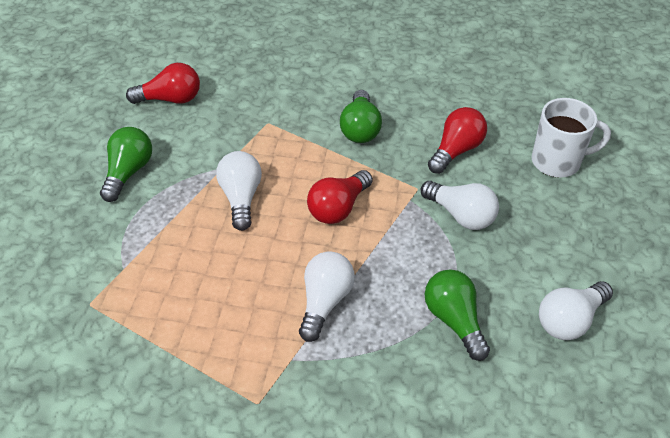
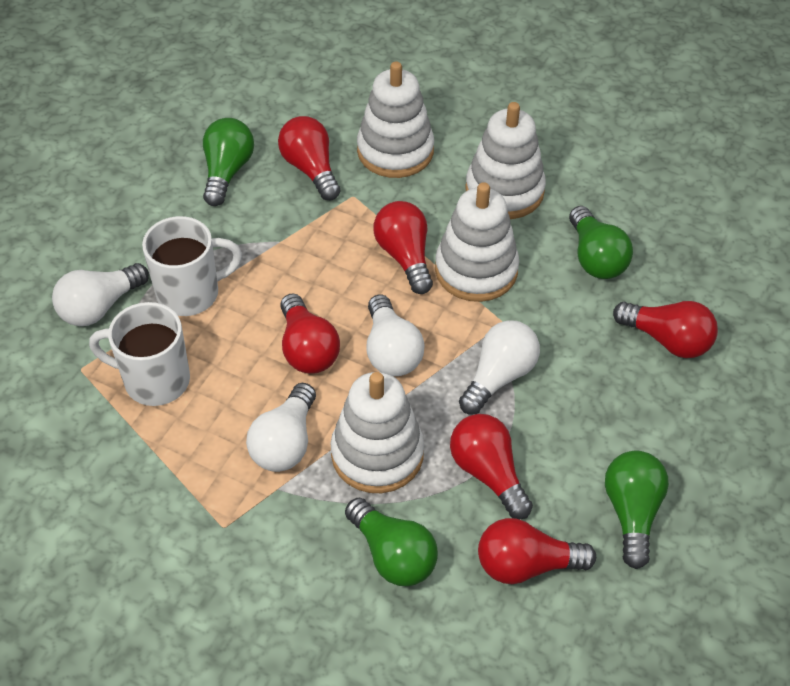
green light bulb: 3 -> 4
red light bulb: 3 -> 6
white mug: 1 -> 2
white stacking toy: 0 -> 4

